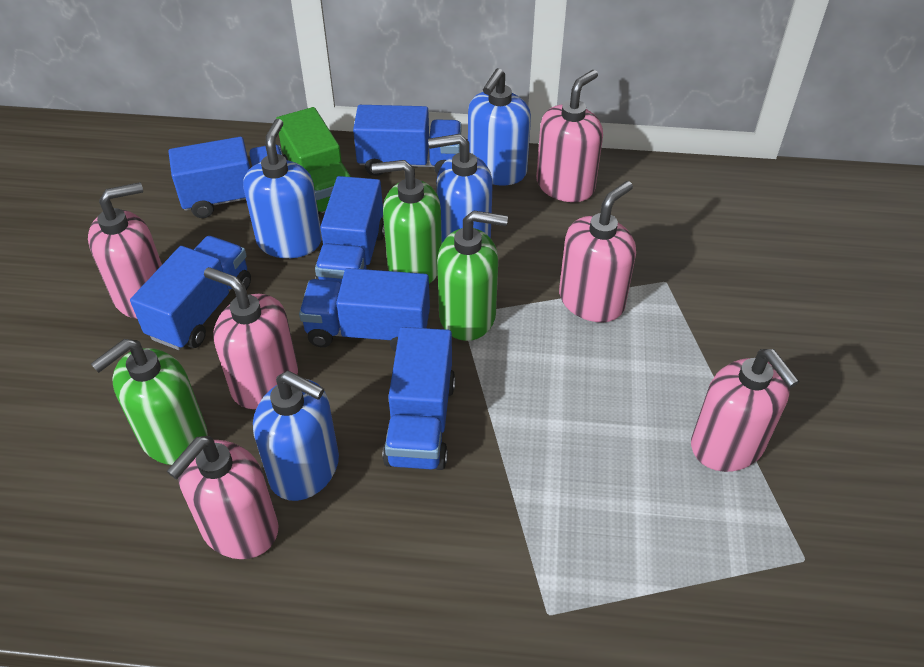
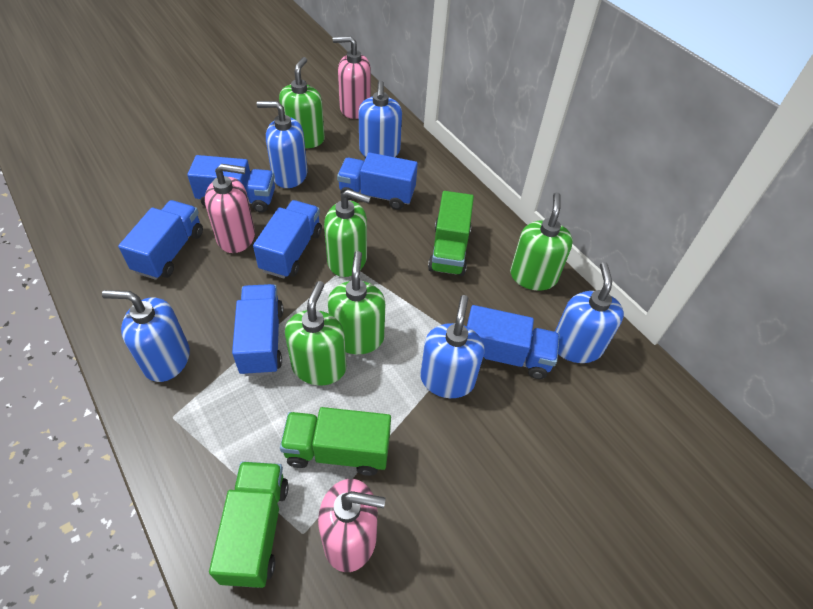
blue soap dispenser: 4 -> 5
green soap dispenser: 3 -> 5
green truck: 1 -> 3
pink soap dispenser: 6 -> 3

